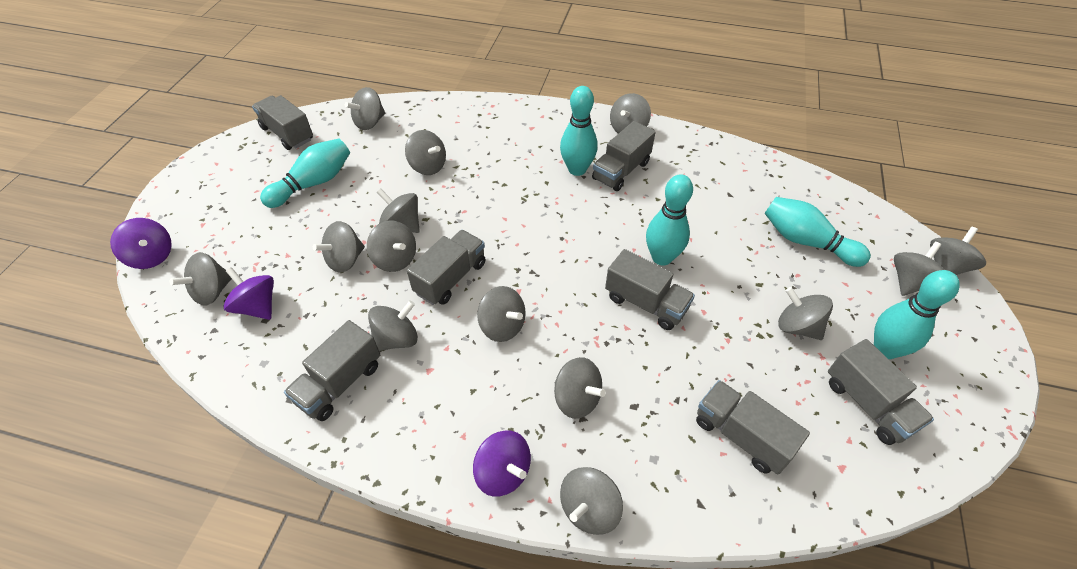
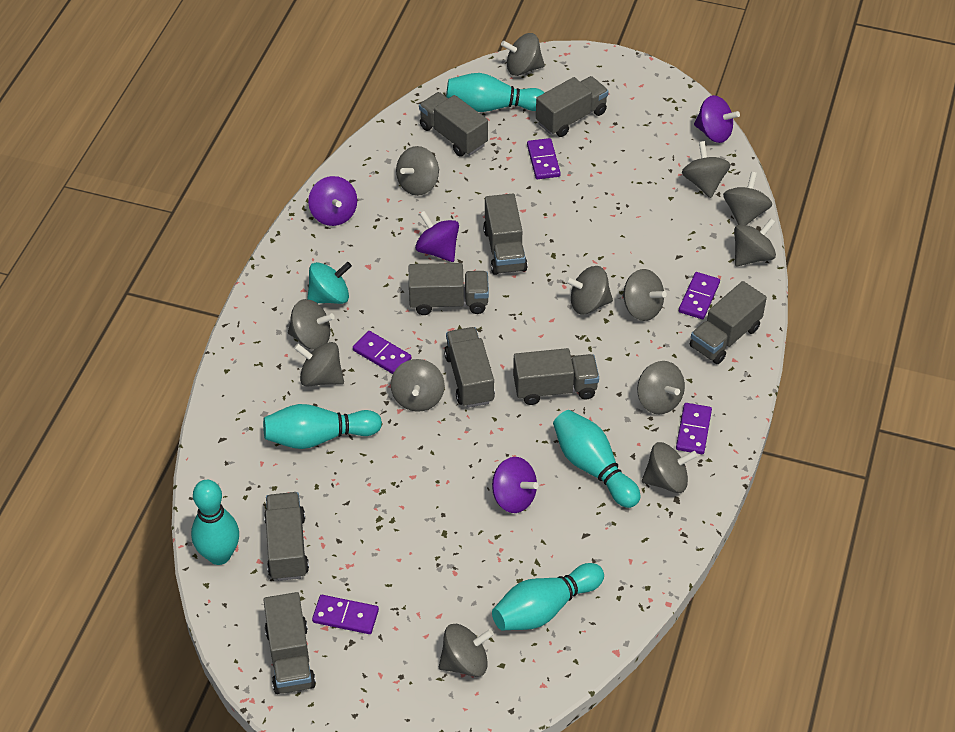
grey spinning top: 14 -> 13
grey truck: 7 -> 9
purple domino: 0 -> 5
purple spinning top: 3 -> 4
turquoise spinning top: 0 -> 1

